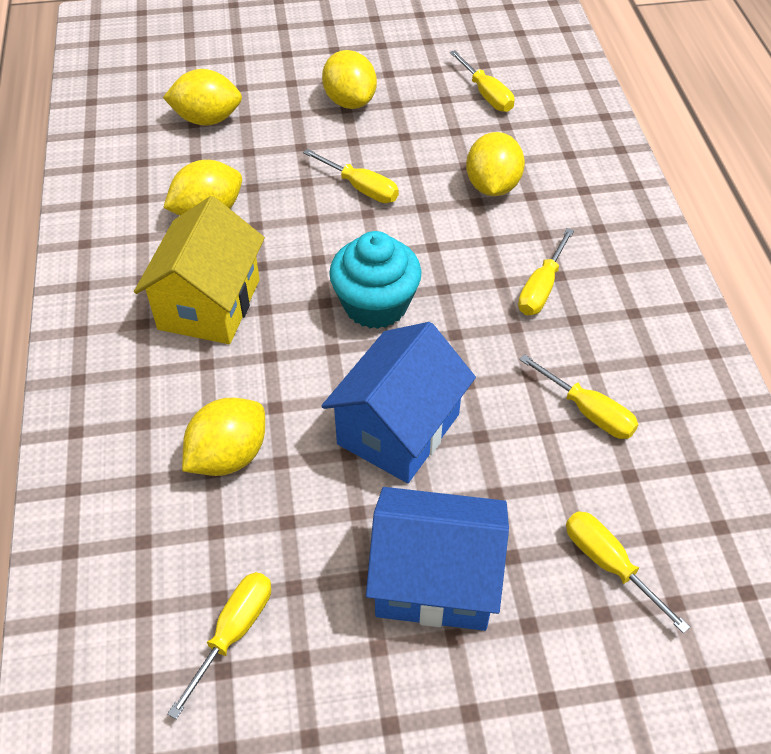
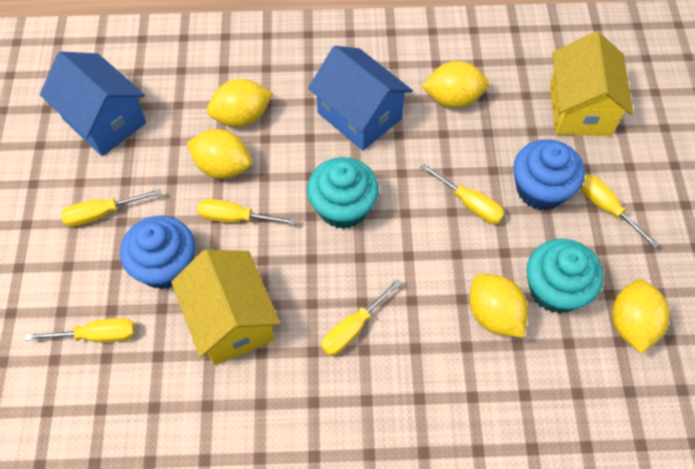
blue cupcake: 0 -> 2
turquoise cupcake: 1 -> 2
yellow house: 1 -> 2

